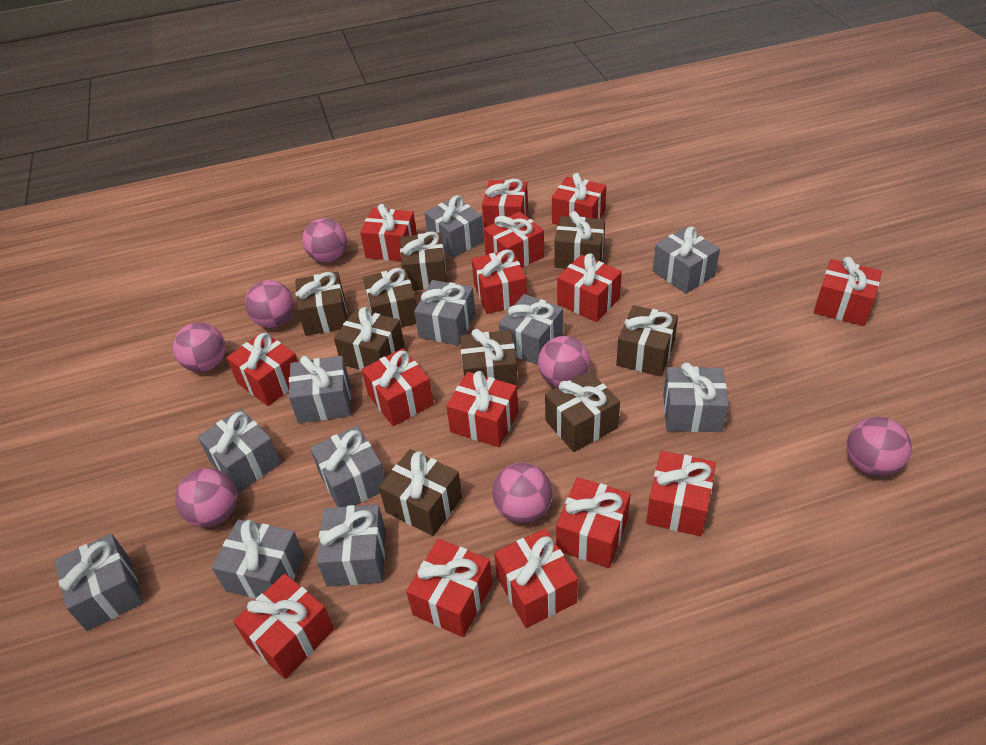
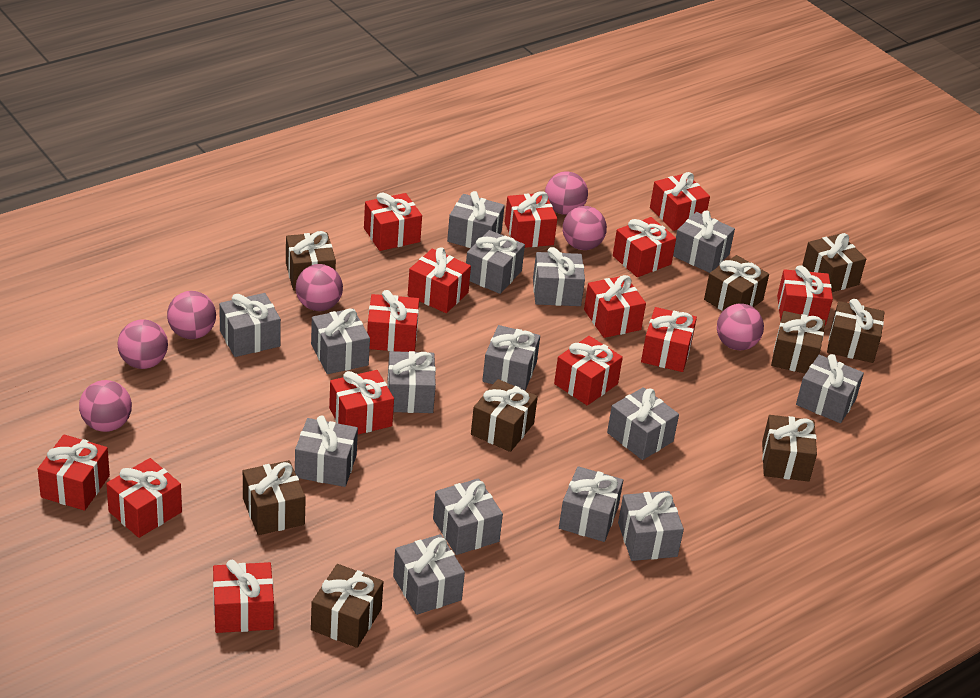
grey gift: 11 -> 15
red gift: 15 -> 14

